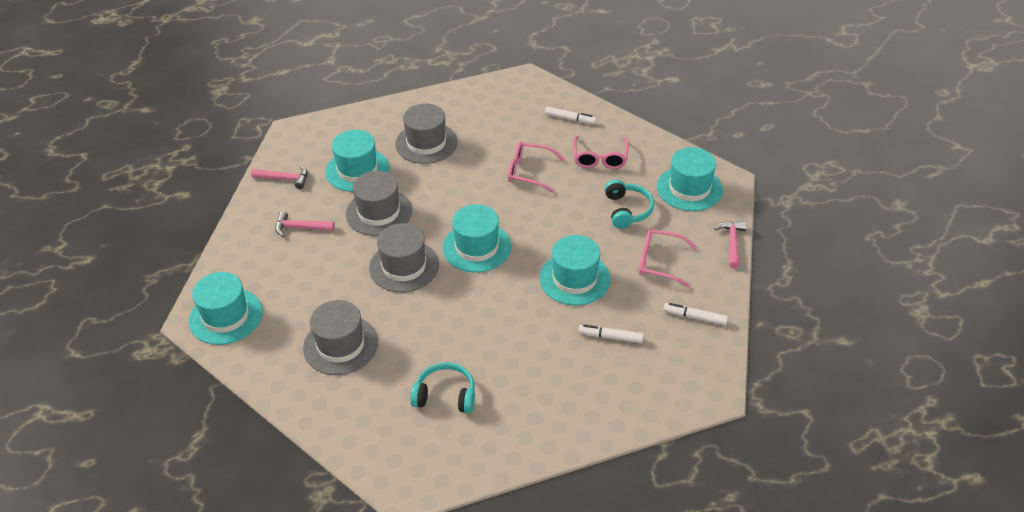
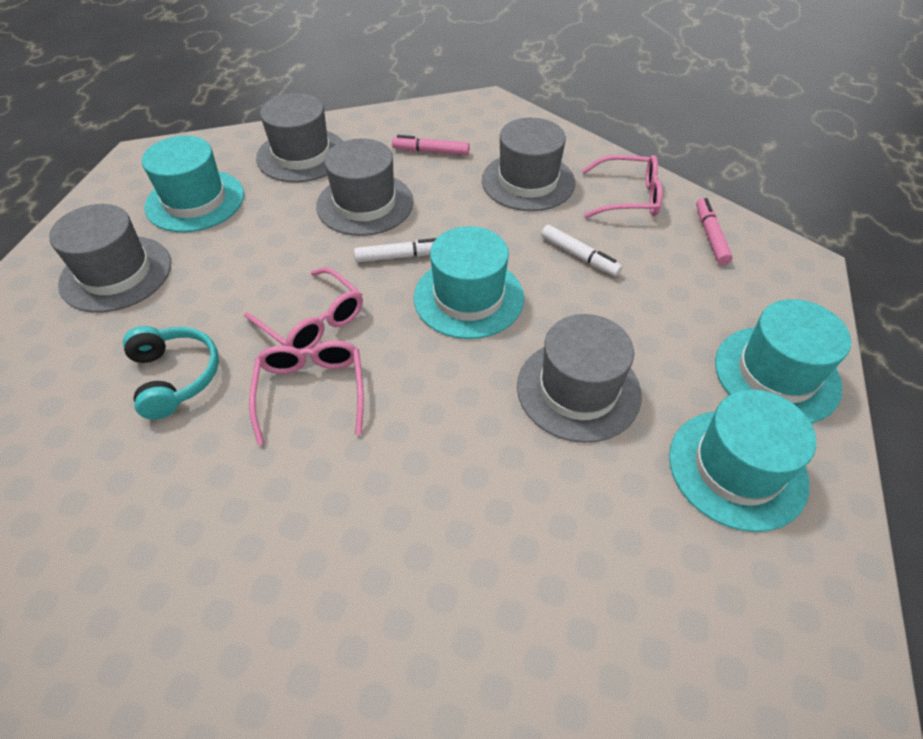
grey hat: 4 -> 5
pink hammer: 3 -> 0
pink marker: 0 -> 2
turquoise hat: 5 -> 4
turquoise headphones: 2 -> 1
white marker: 3 -> 2

